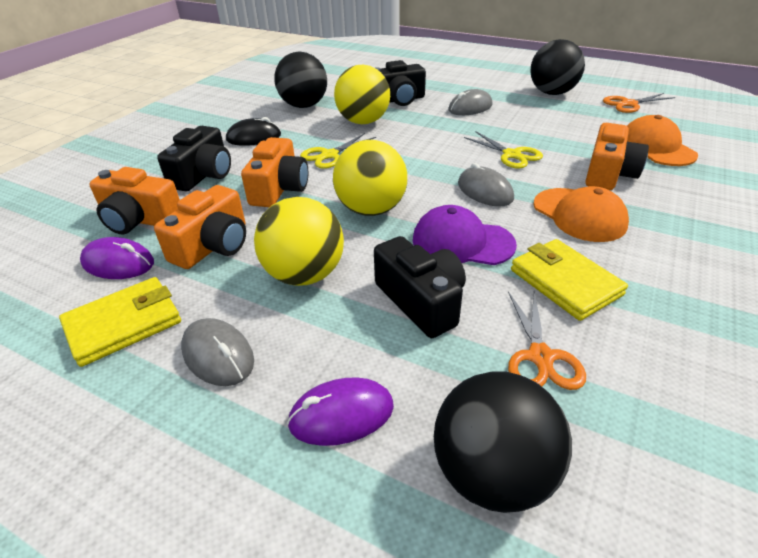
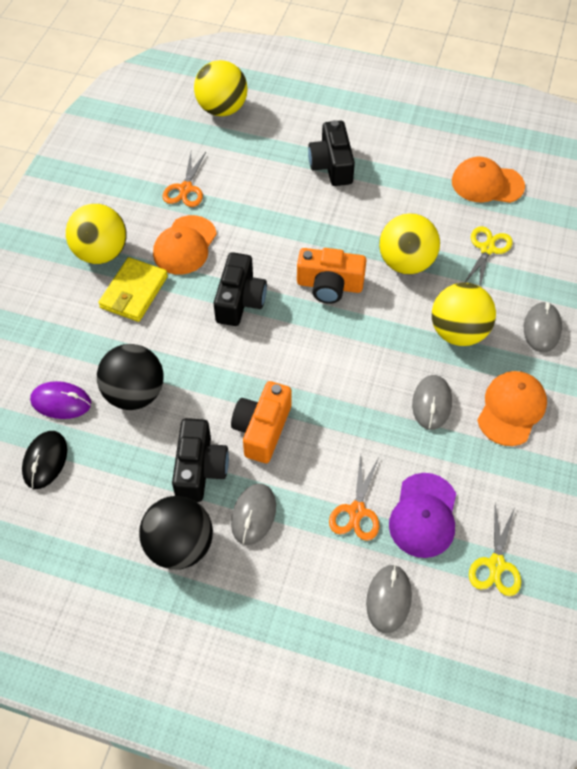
black ball: 3 -> 2
grey mouse: 3 -> 4
orange camera: 4 -> 2
orange cap: 2 -> 3
purple mouse: 2 -> 1
yellow ball: 3 -> 4
yellow wallet: 2 -> 1

